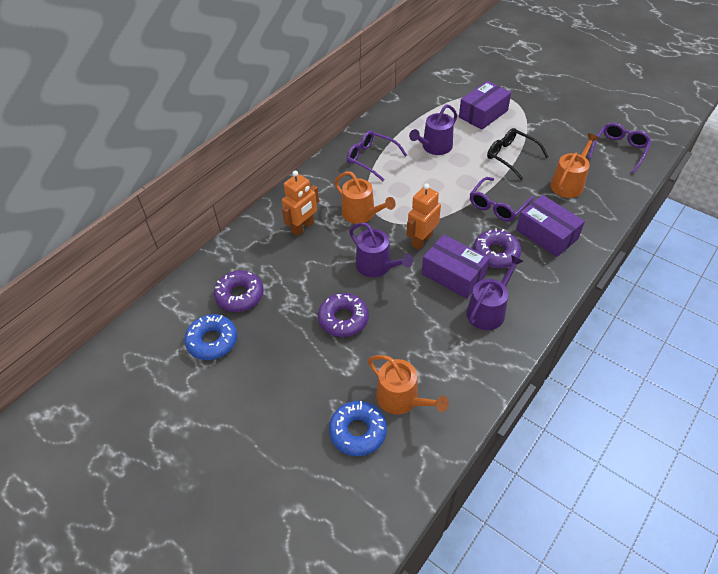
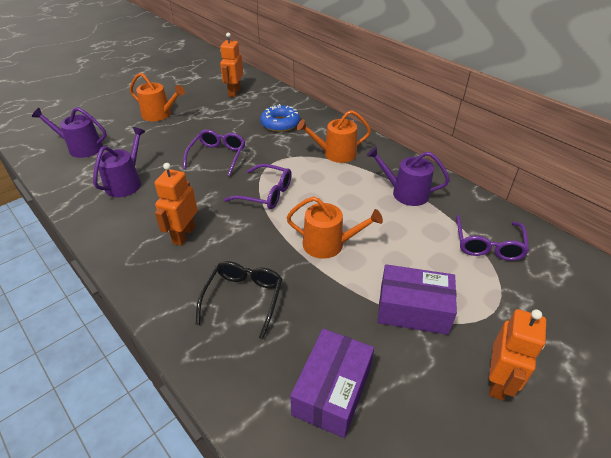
blue donut: 2 -> 1
orange robot: 2 -> 3
purple box: 3 -> 2
purple donut: 3 -> 0

